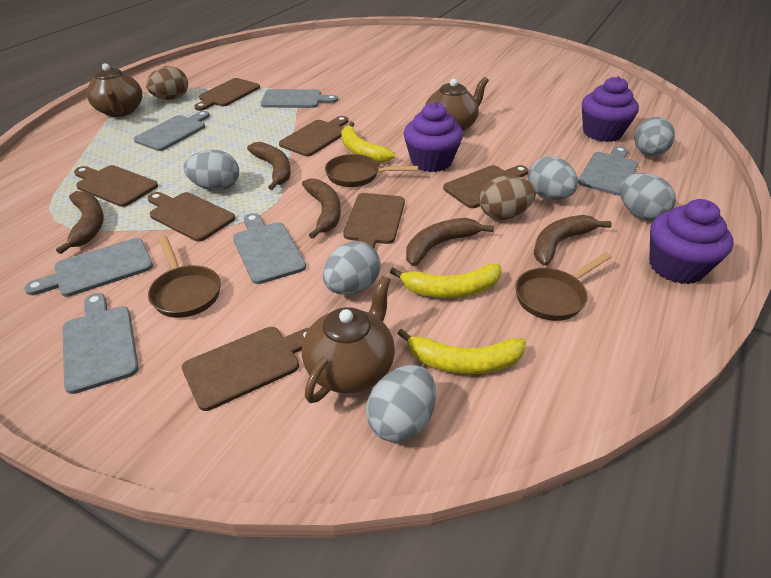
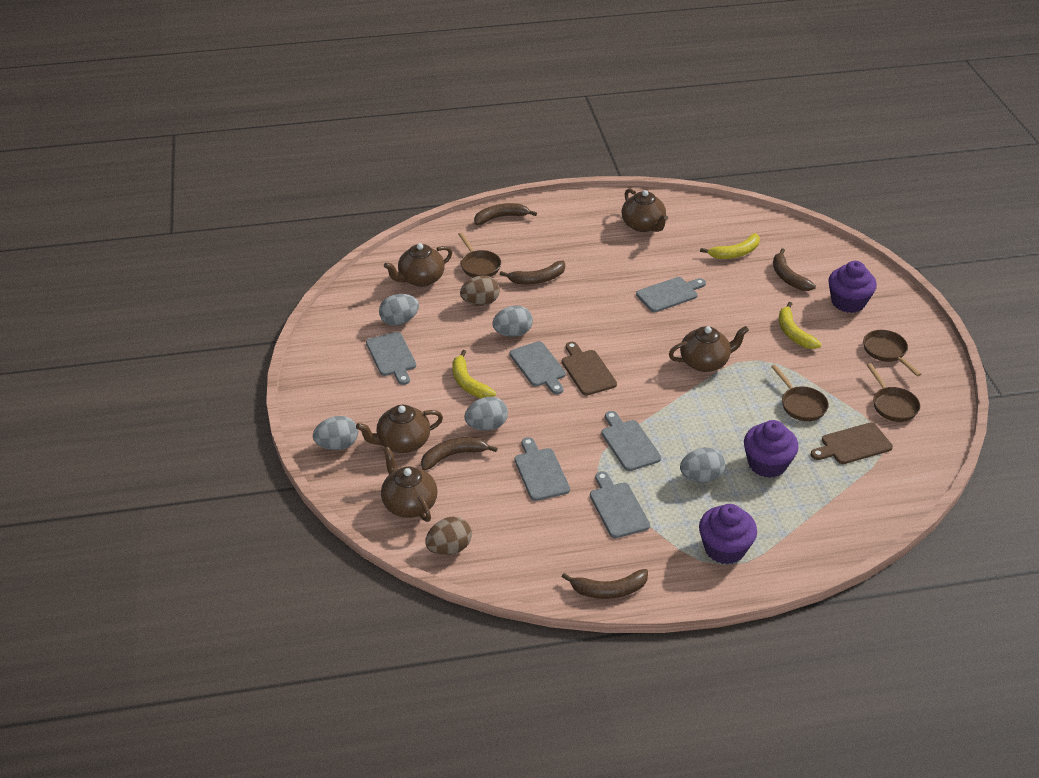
brown cutting board: 7 -> 2
brown pan: 3 -> 4
brown teapot: 3 -> 5
grey egg: 6 -> 5

